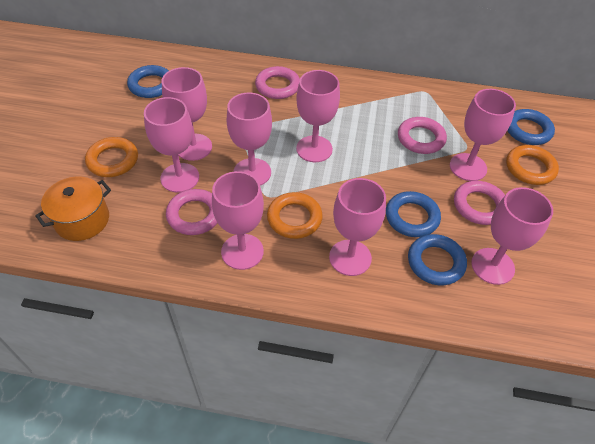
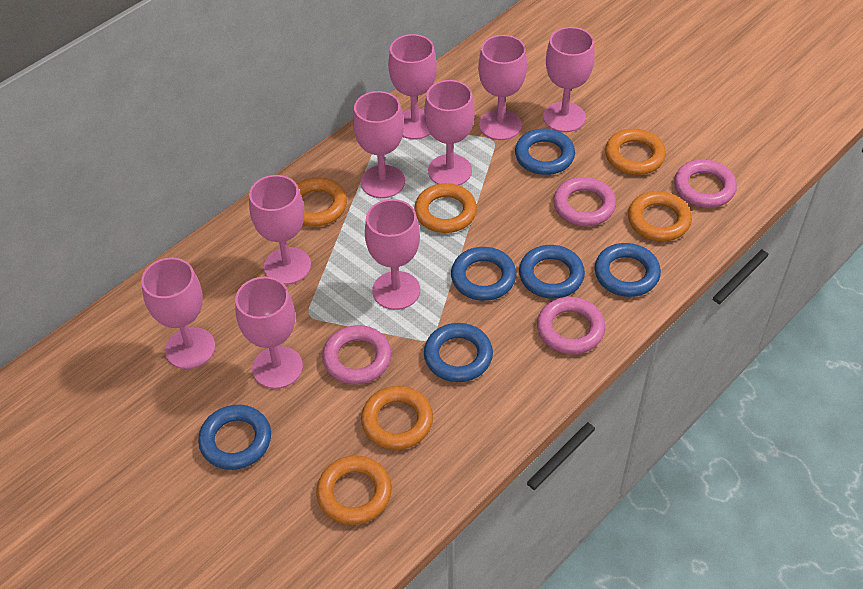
blue ring: 4 -> 6
orange pot: 1 -> 0
orange ring: 3 -> 6
pink goblet: 8 -> 9

